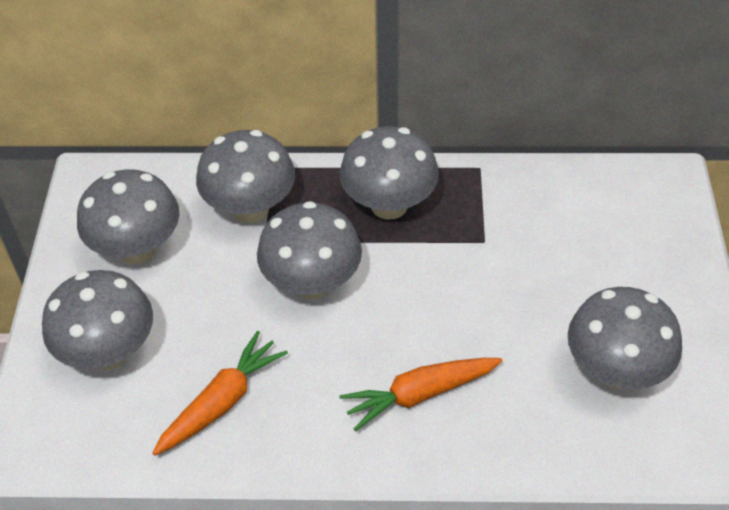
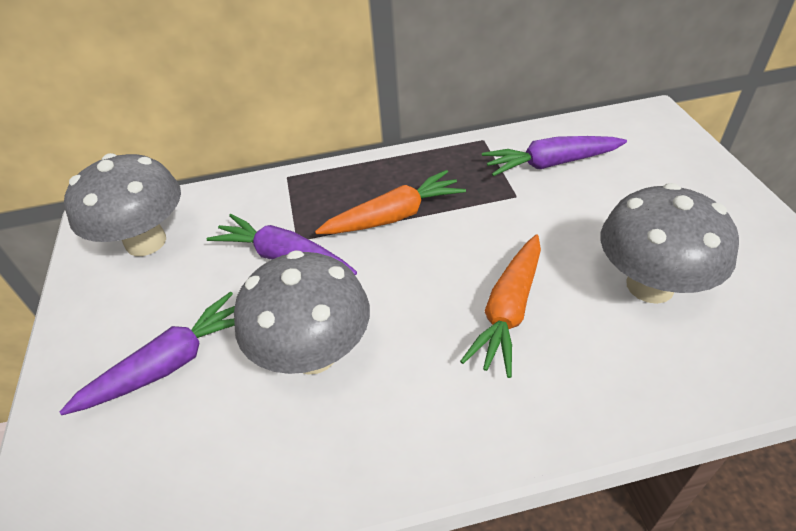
grey mushroom: 6 -> 3
purple carrot: 0 -> 3

